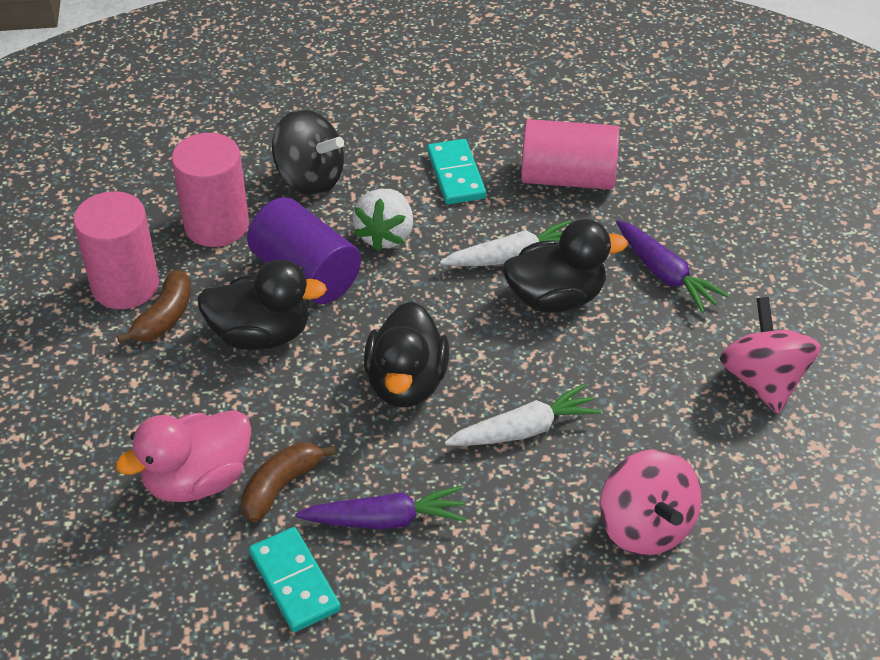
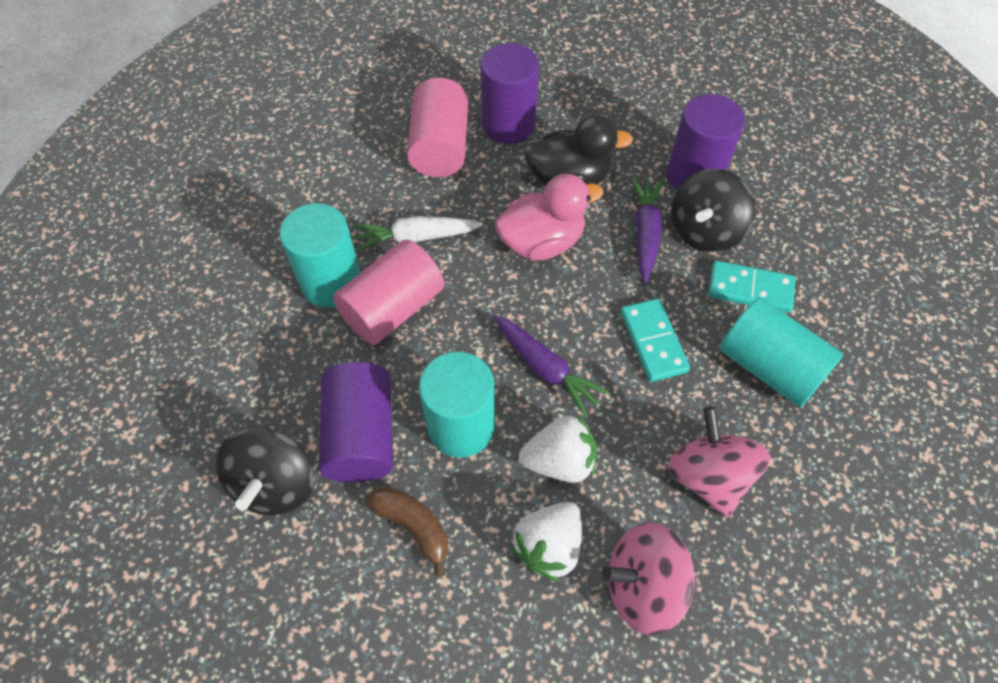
black duck: 3 -> 1
black spinning top: 1 -> 2
brown banana: 2 -> 1
pink cylinder: 3 -> 2
purple cylinder: 1 -> 3
turquoise cylinder: 0 -> 3
white carrot: 2 -> 1
white strawberry: 1 -> 2

